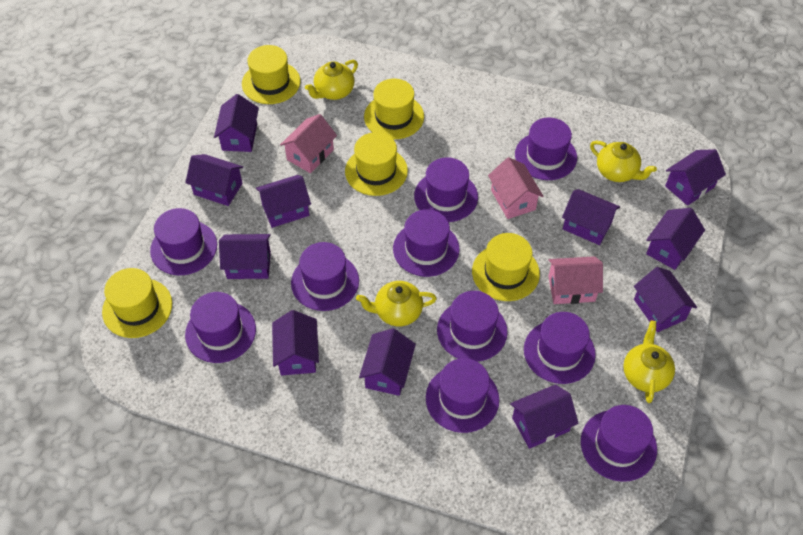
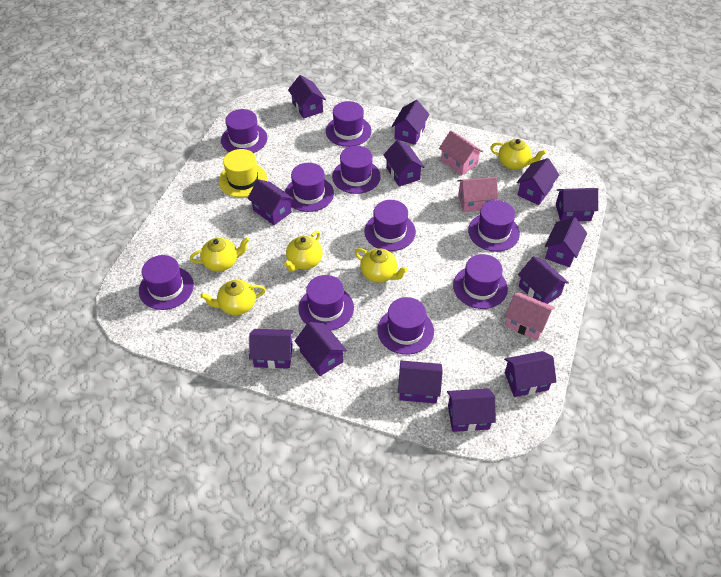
purple house: 11 -> 13
yellow hat: 5 -> 1
yellow teapot: 4 -> 5

